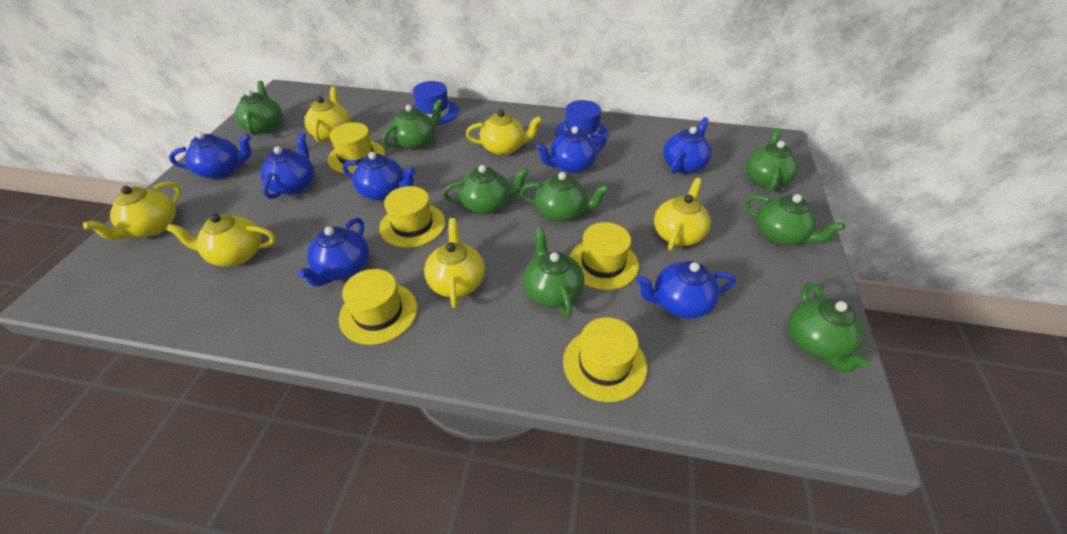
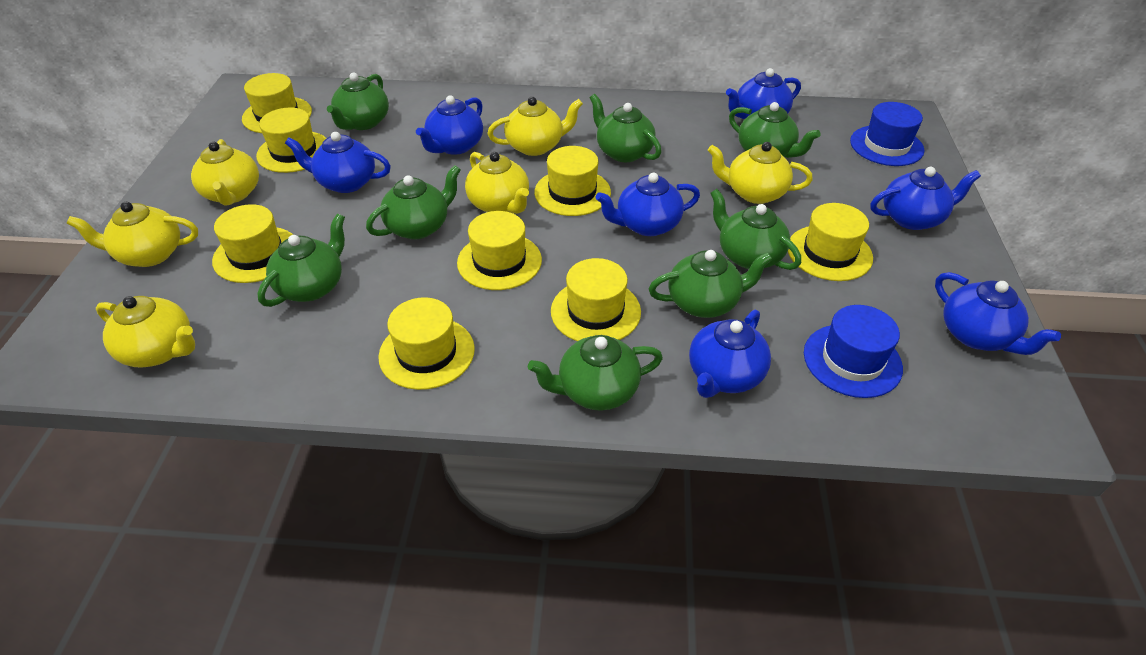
yellow hat: 5 -> 8

